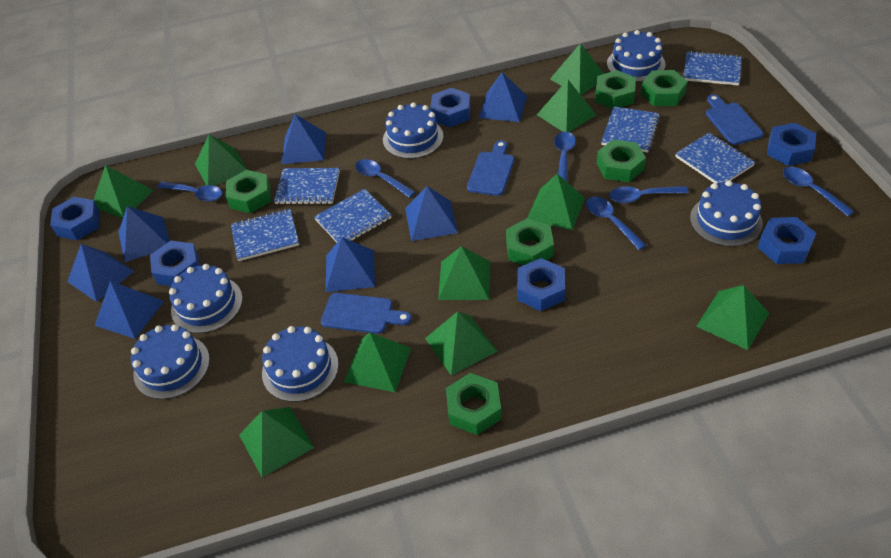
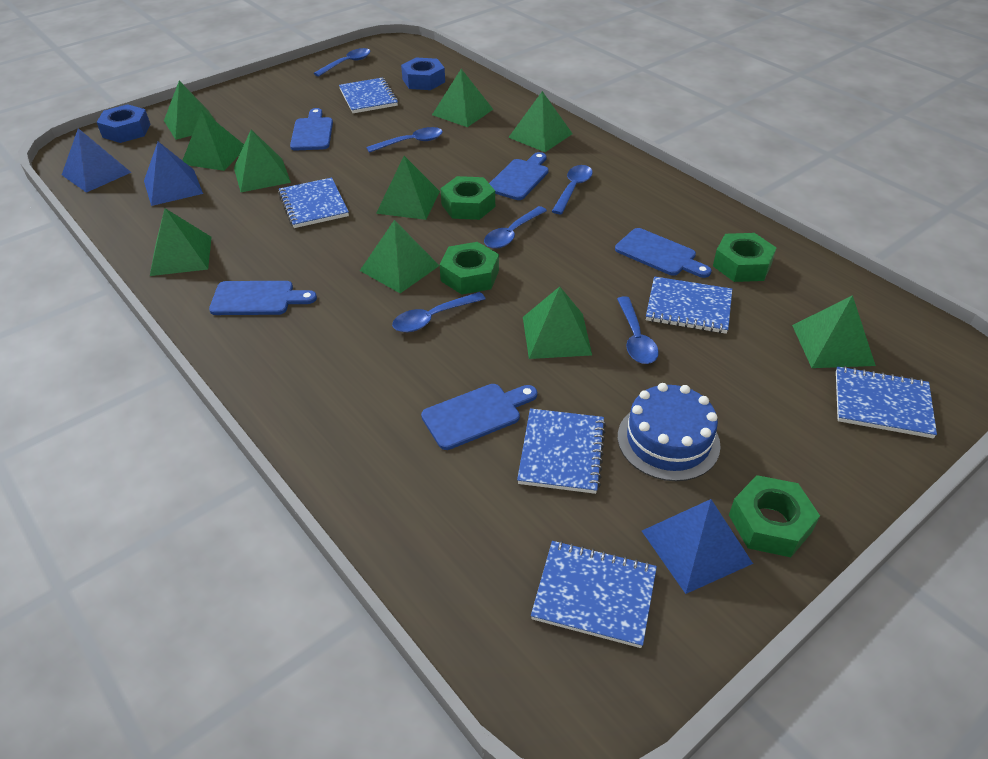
blue cake: 6 -> 1
blue cutting board: 3 -> 5
blue nut: 6 -> 2
blue pyramid: 7 -> 3
green nut: 6 -> 4

